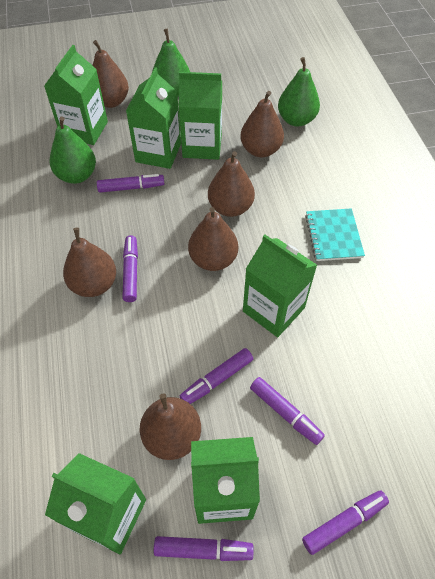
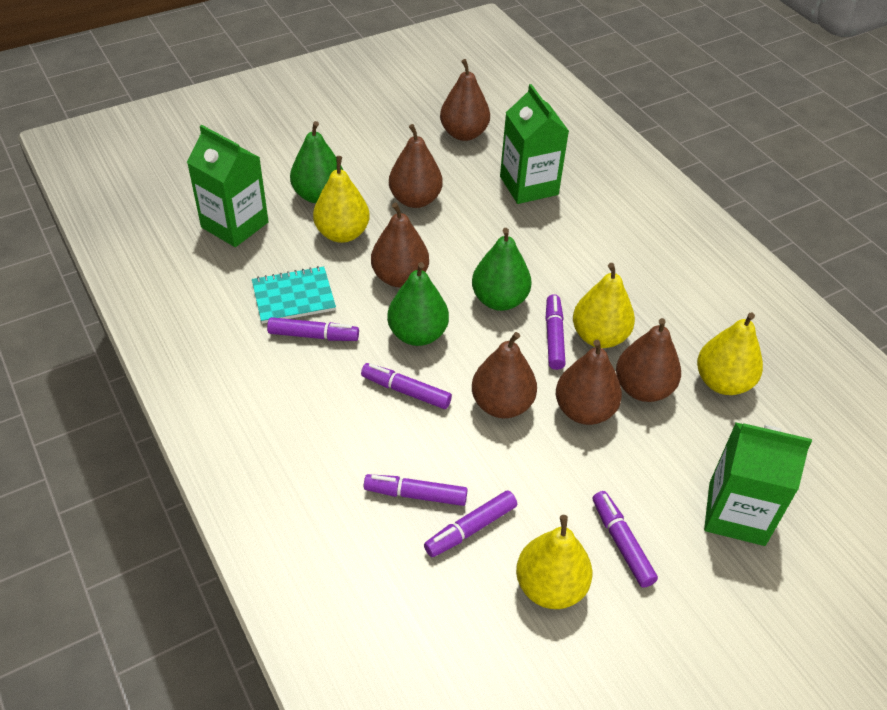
green carton: 6 -> 3
yellow pear: 0 -> 4

